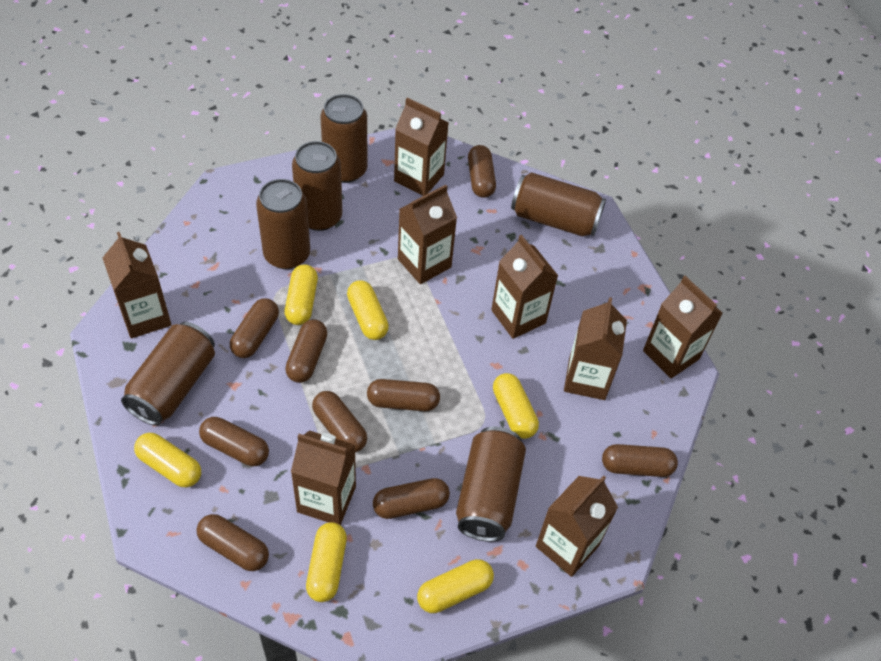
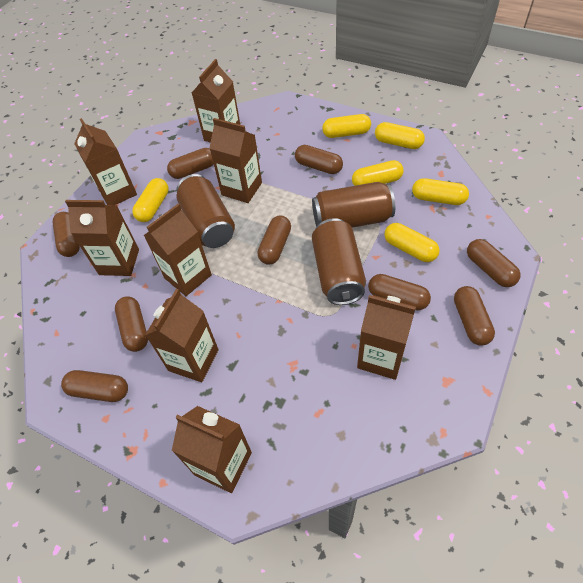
brown can: 6 -> 3

